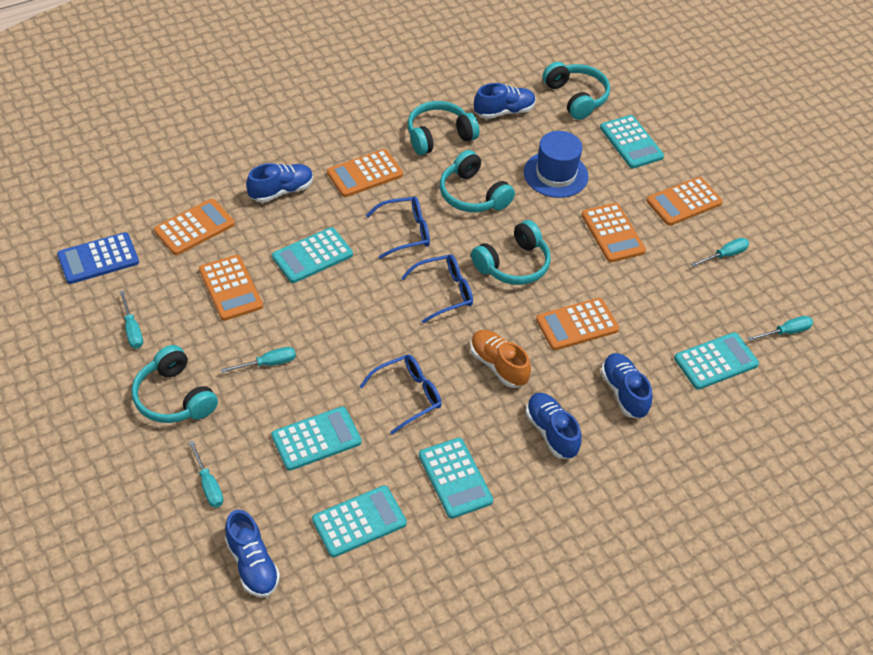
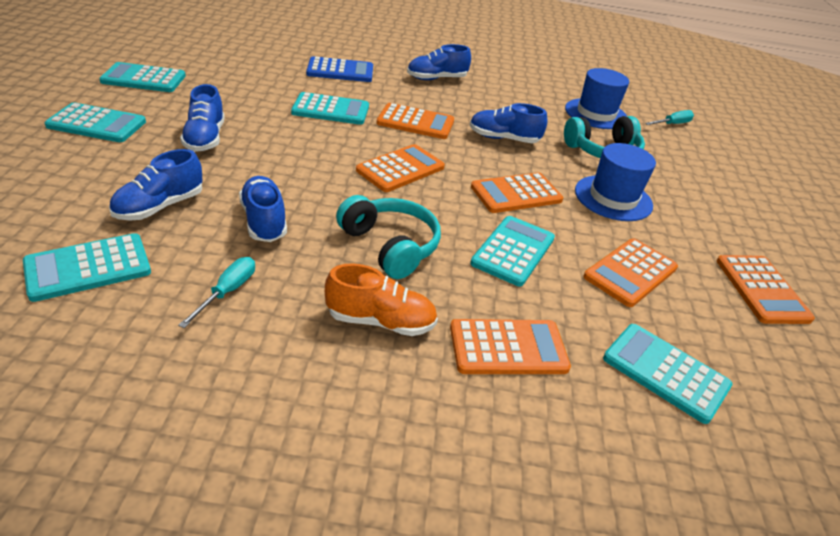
blue glasses: 3 -> 0
blue hat: 1 -> 2
turquoise headphones: 5 -> 2
turquoise screwdriver: 5 -> 2

